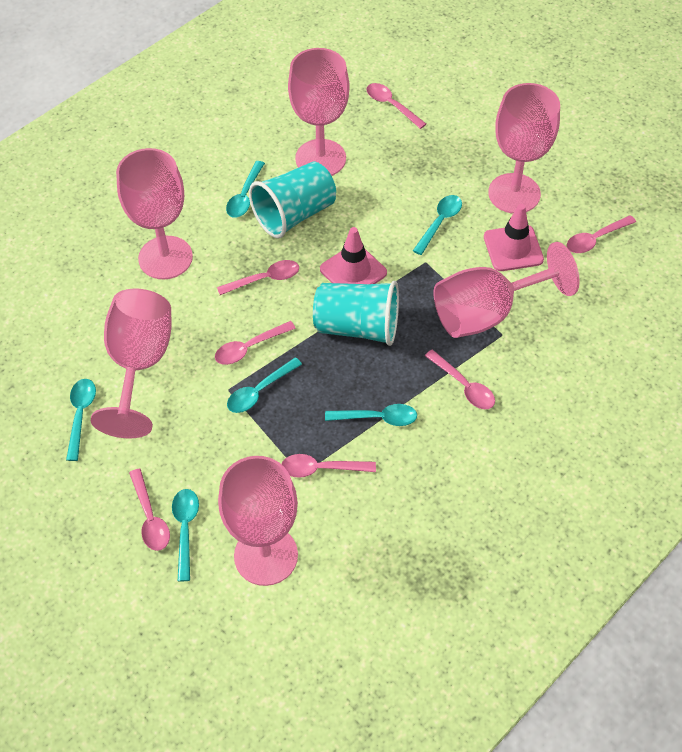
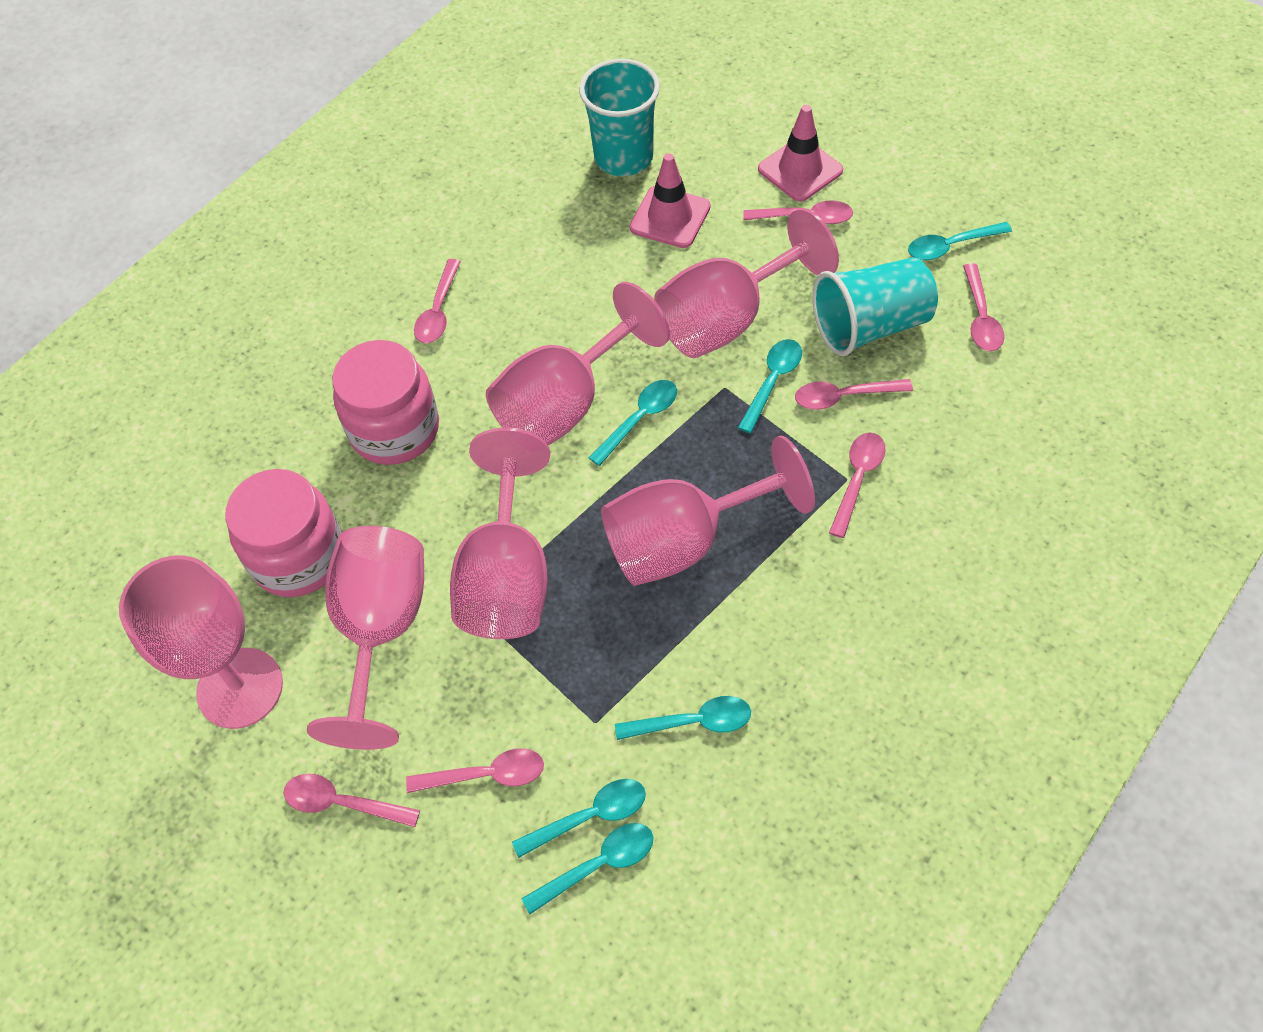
pink jar: 0 -> 2

